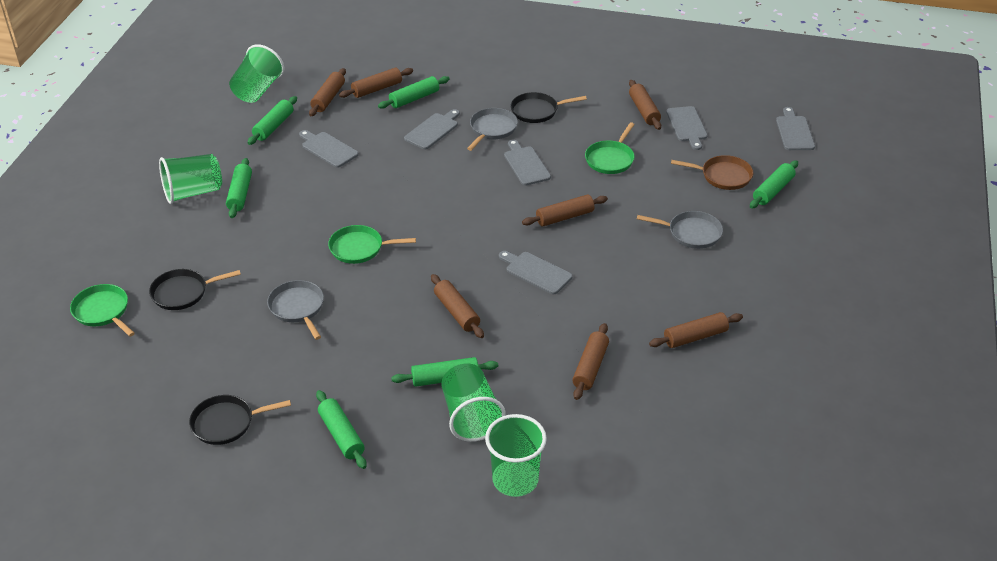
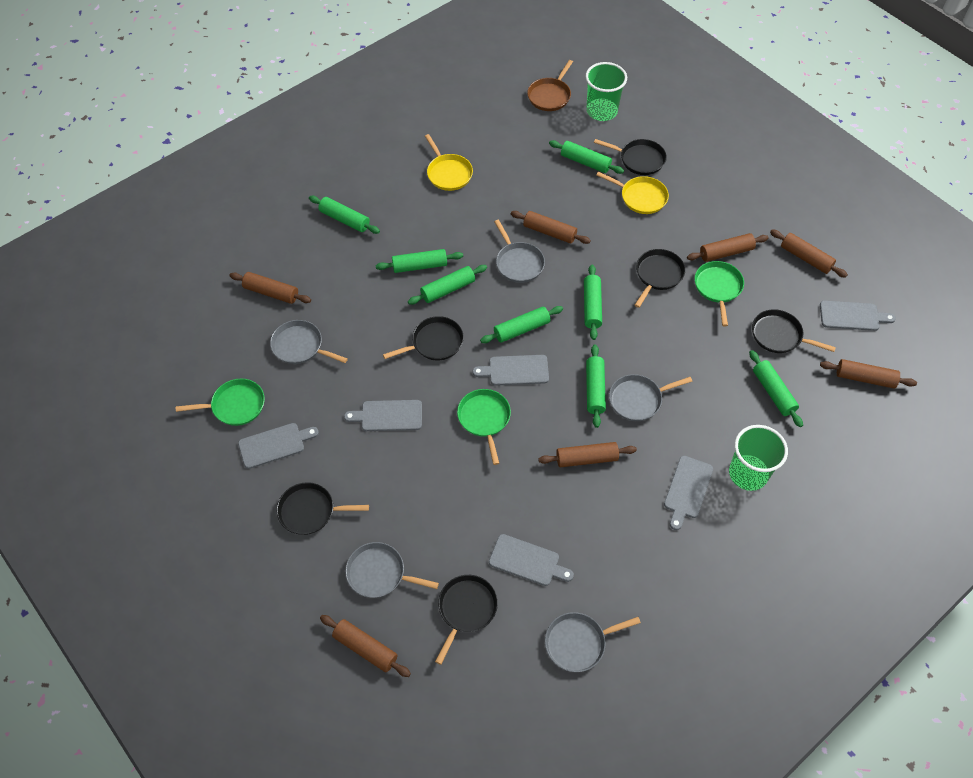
black pan: 3 -> 6
green cup: 4 -> 2
green rolling pin: 6 -> 8
grey pan: 3 -> 5
yellow pan: 0 -> 2

